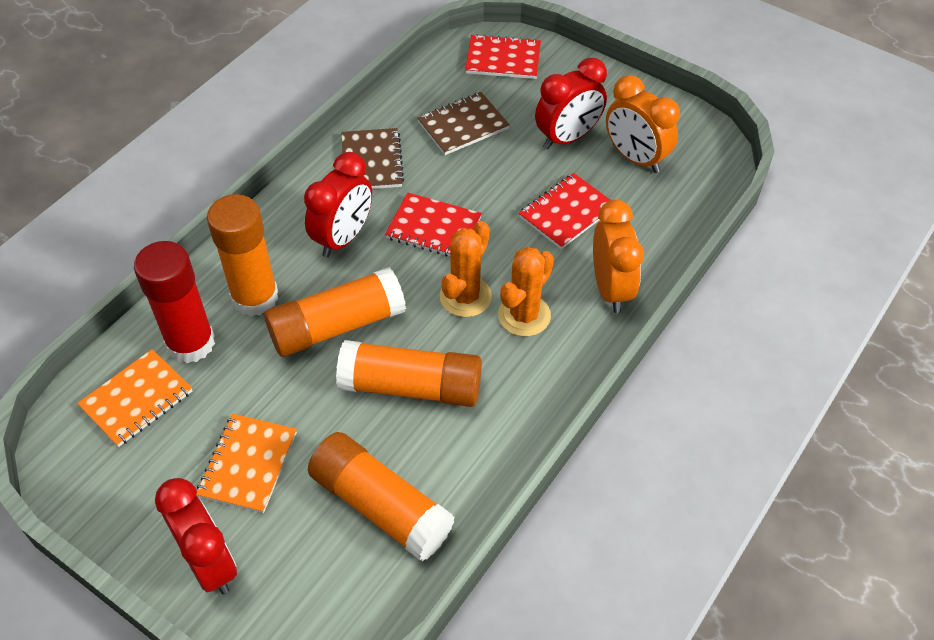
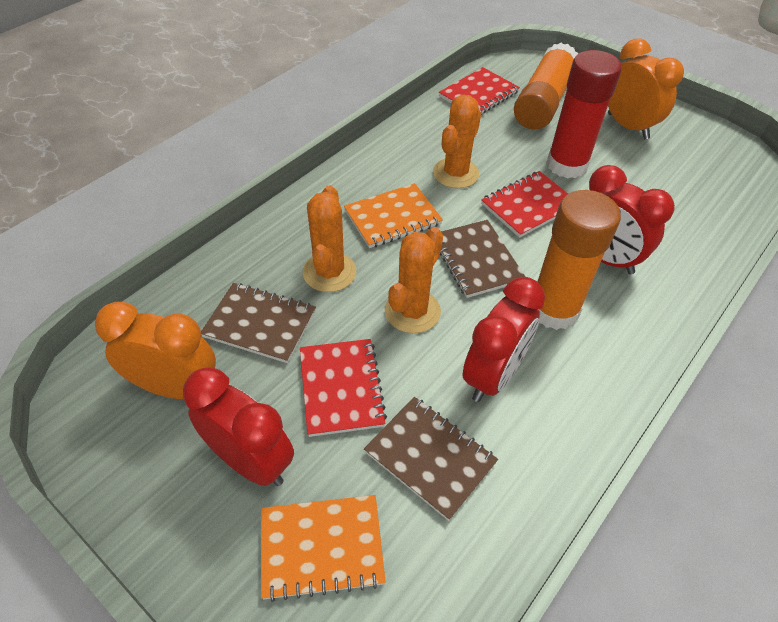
brown notebook: 2 -> 3
orange cactus: 2 -> 3
orange glue stick: 4 -> 2

